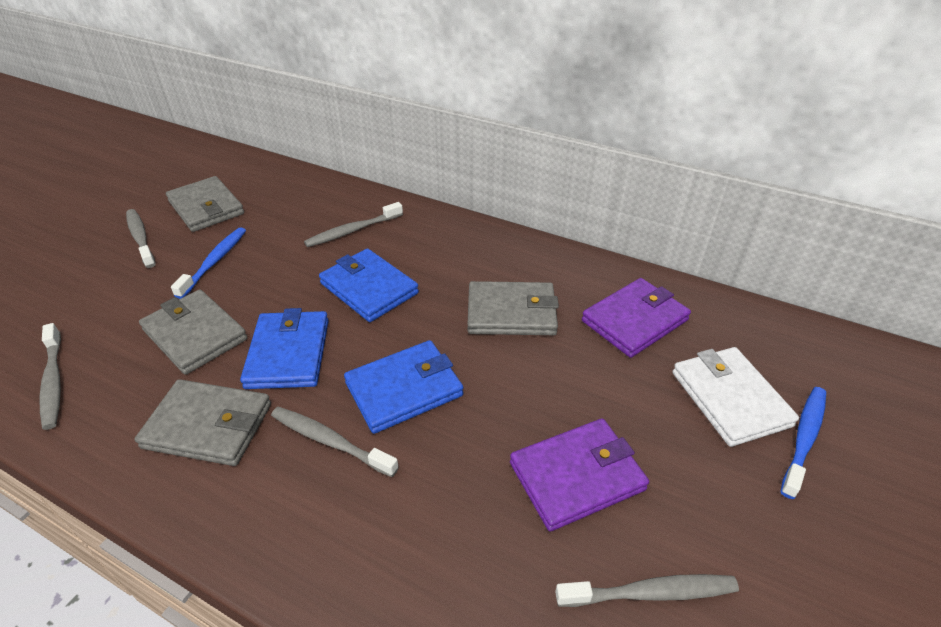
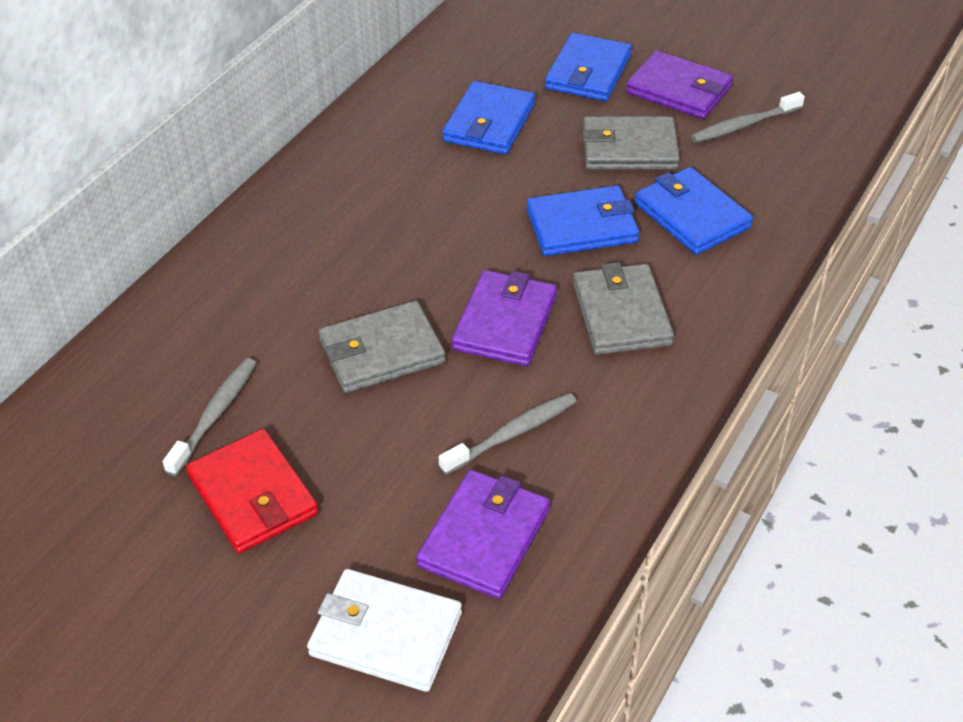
blue toothbrush: 2 -> 0
blue wallet: 3 -> 4
grey toothbrush: 5 -> 3
grey wallet: 4 -> 3
purple wallet: 2 -> 3
red wallet: 0 -> 1

